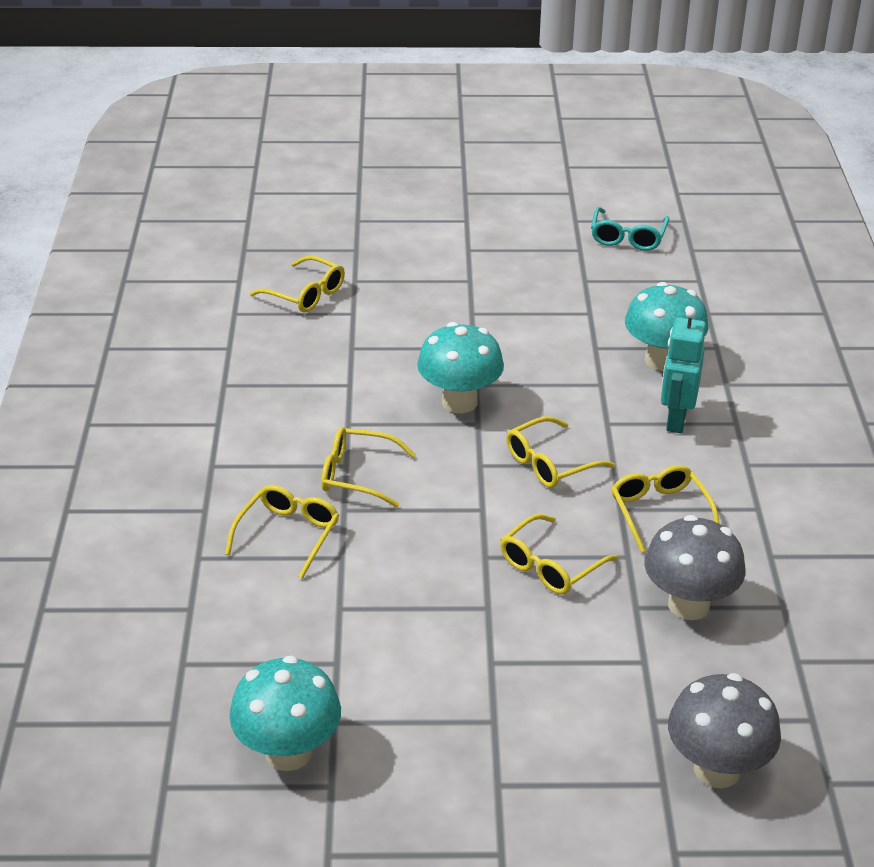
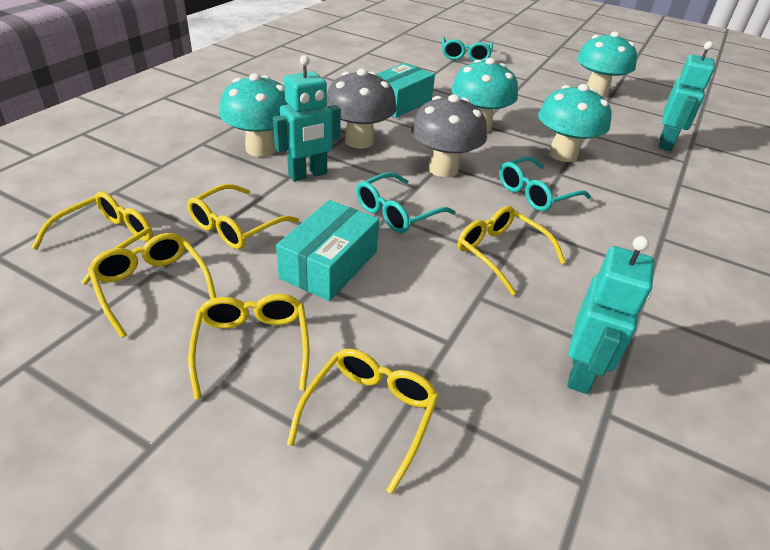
turquoise box: 0 -> 2
turquoise glasses: 1 -> 3
turquoise mushroom: 3 -> 4
turquoise robot: 1 -> 3

